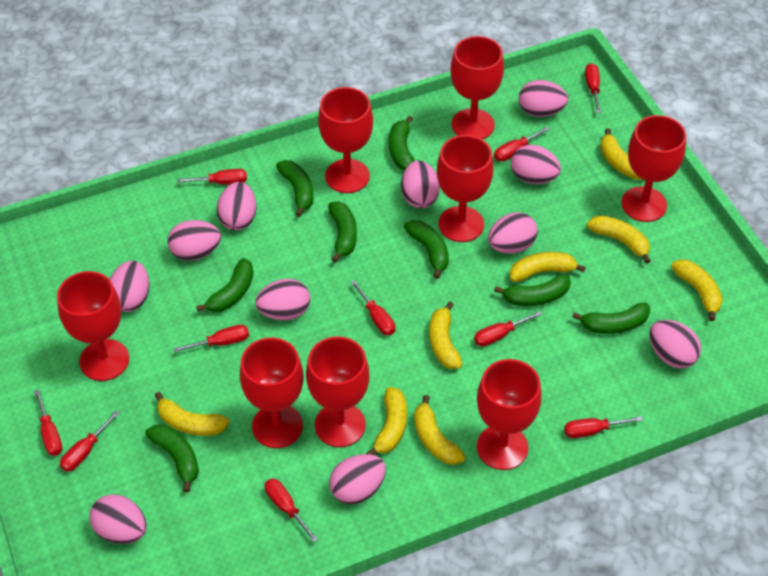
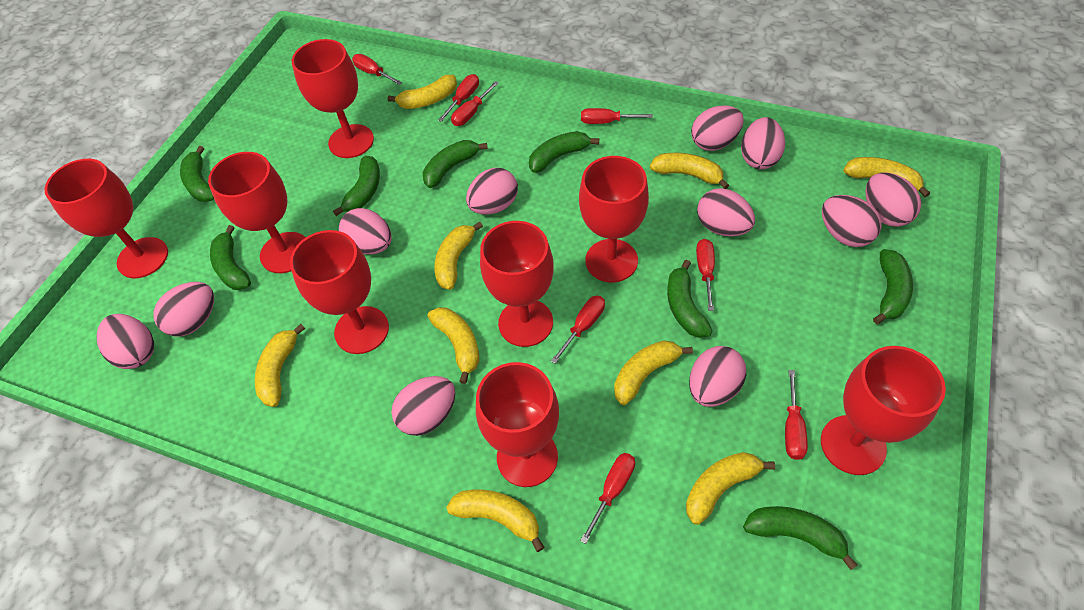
red screwdriver: 10 -> 8
yellow banana: 8 -> 9

